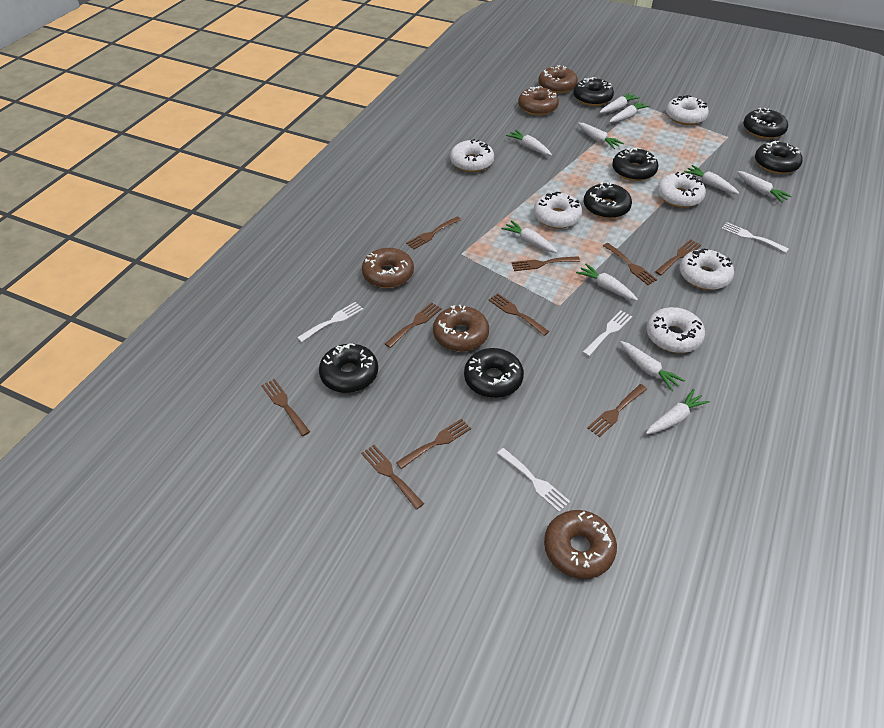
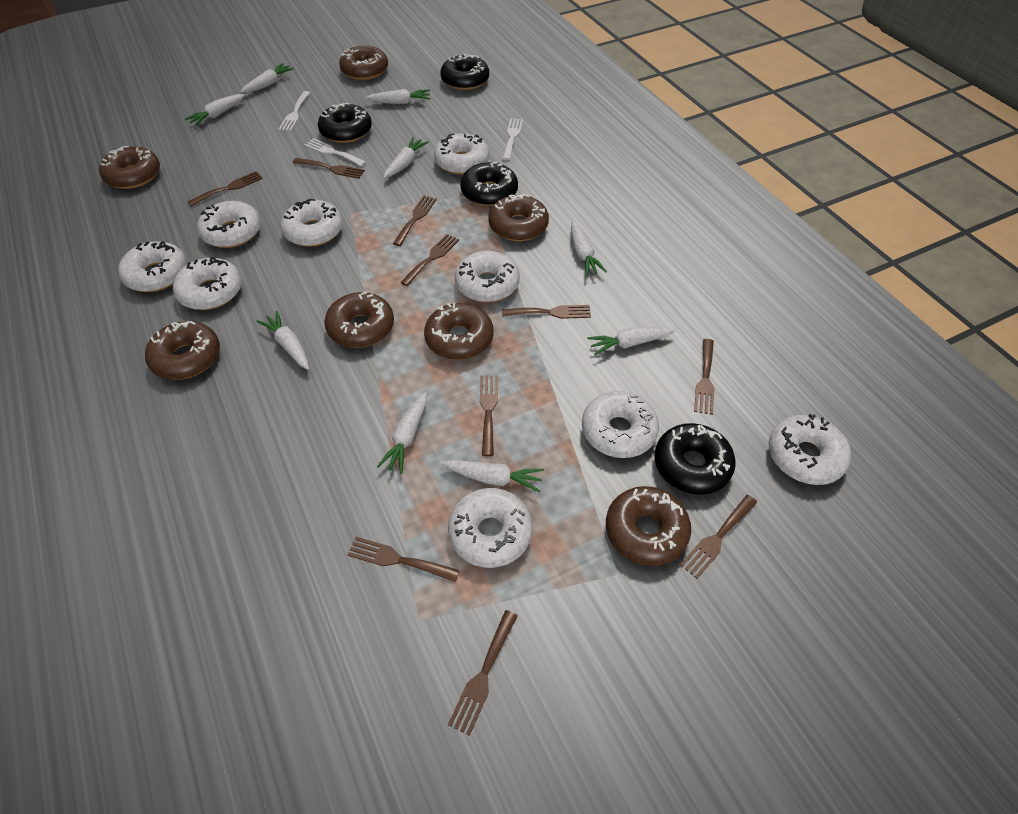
black donut: 7 -> 4
brown donut: 5 -> 7
white carrot: 10 -> 9
white donut: 6 -> 9
white fork: 4 -> 3

